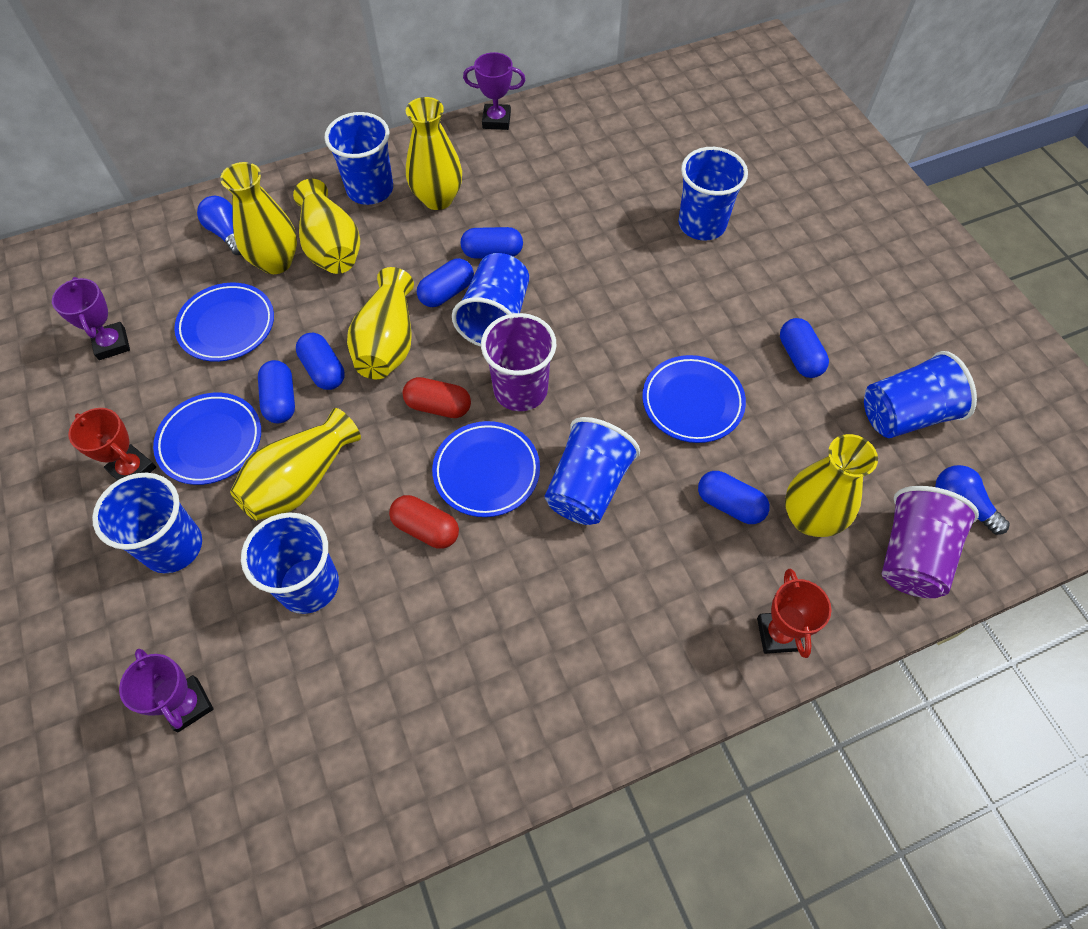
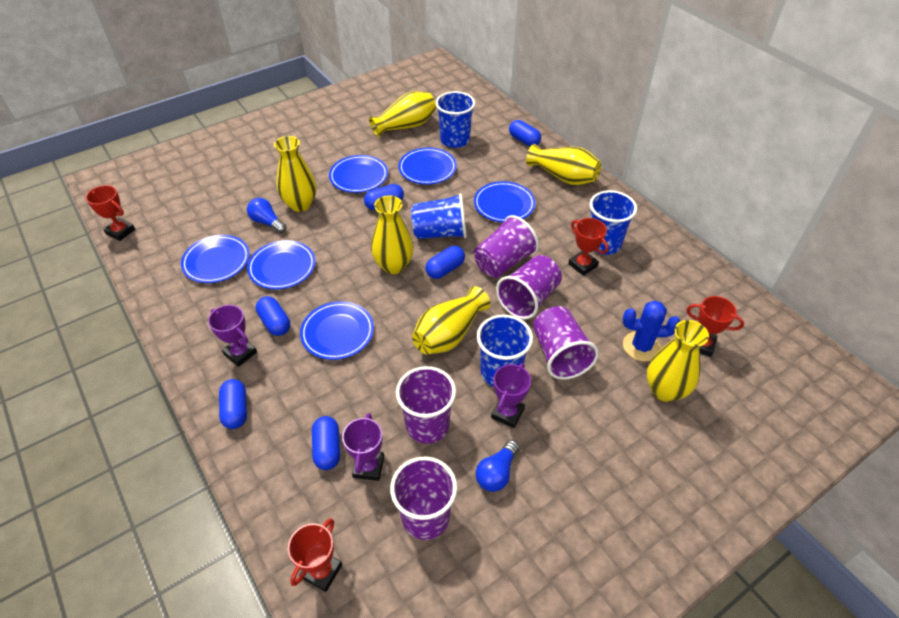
blue cactus: 0 -> 1
blue cup: 7 -> 4
blue plate: 4 -> 6
purple cup: 2 -> 5
red capsule: 2 -> 0
red trophy: 2 -> 4

